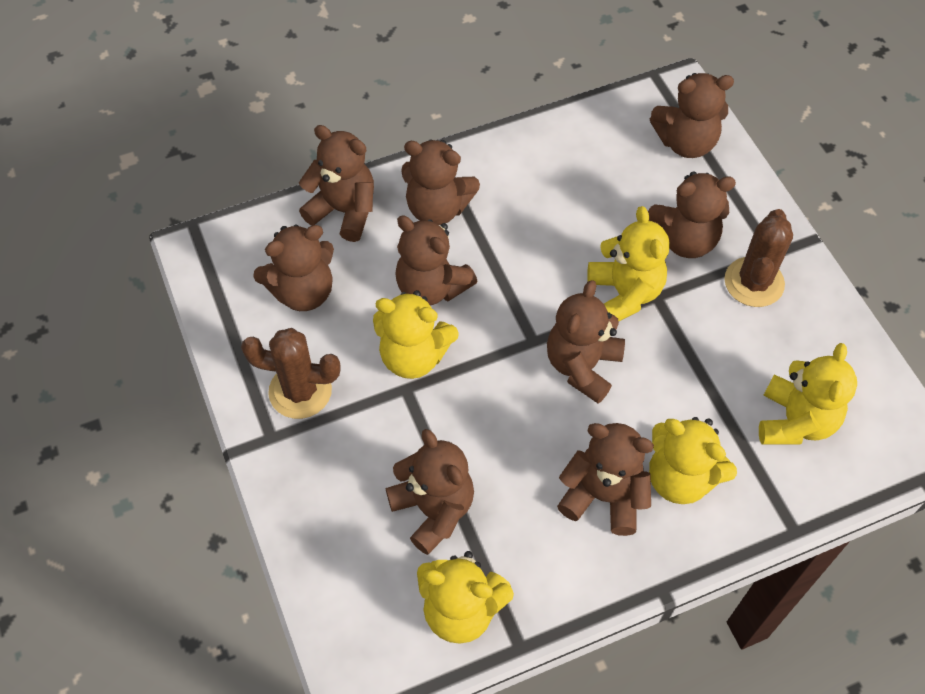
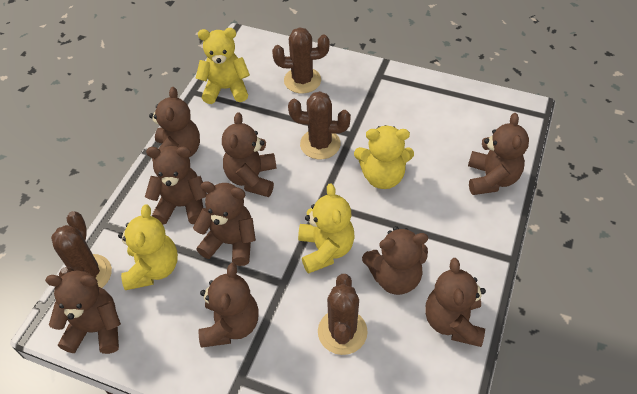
brown cactus: 2 -> 4
yellow teddy bear: 5 -> 4

